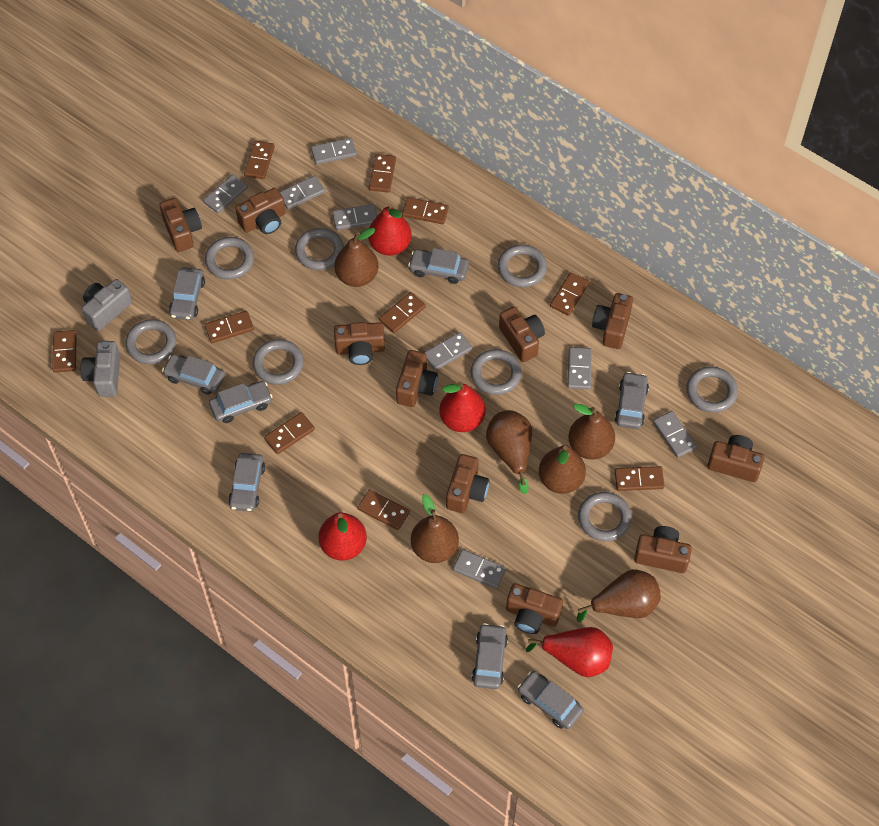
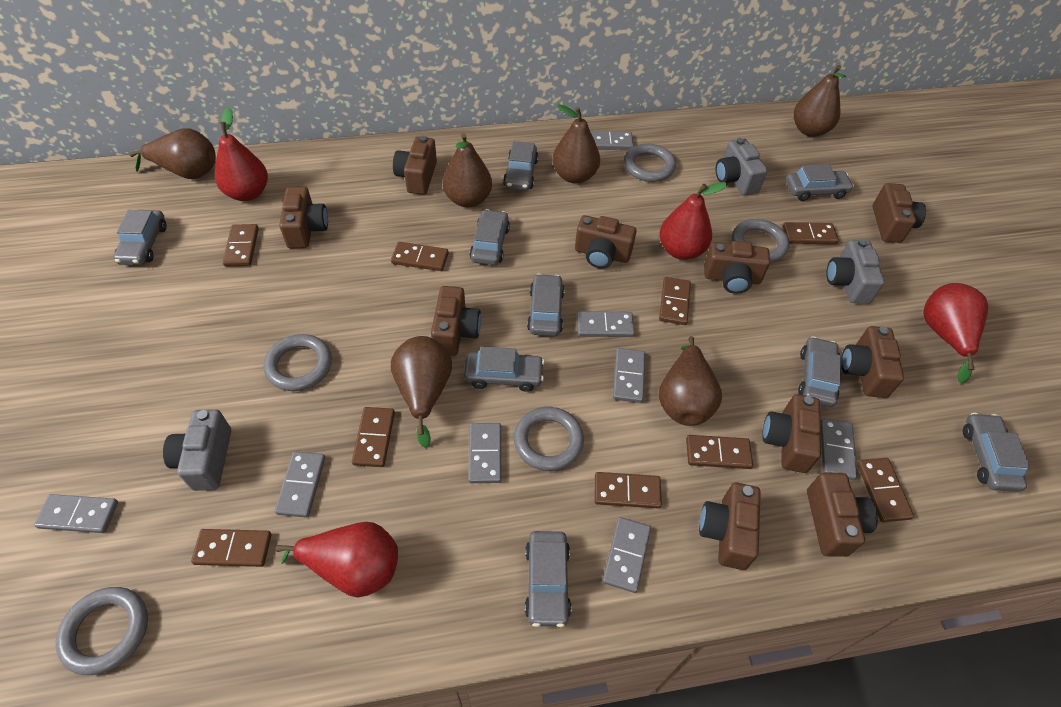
brown domino: 10 -> 9
grey camera: 2 -> 3
grey car: 8 -> 9
grey ring: 8 -> 5

